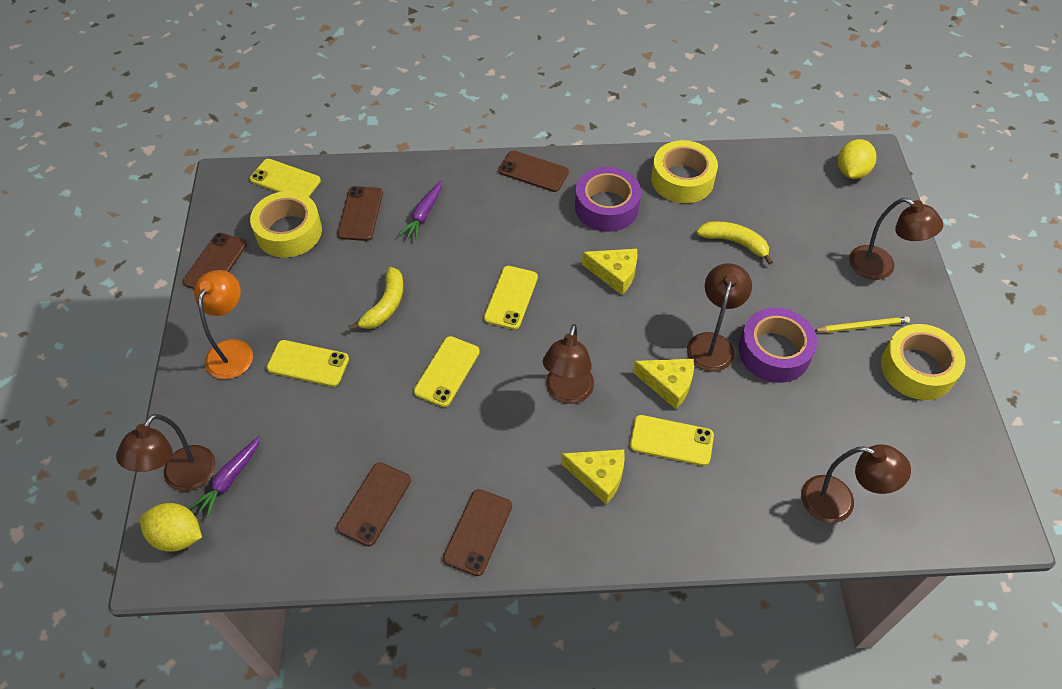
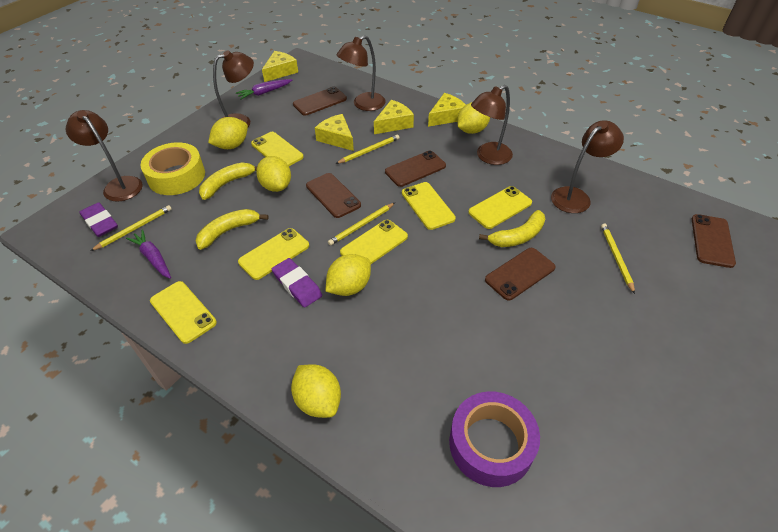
orange lamp: 1 -> 0
purple eraser: 0 -> 2
purple tape: 2 -> 1
yellow banana: 2 -> 3
yellow cheese: 3 -> 4
yellow lemon: 2 -> 5
yellow pencil: 1 -> 4
yellow phone: 5 -> 6
yellow tape: 3 -> 1

